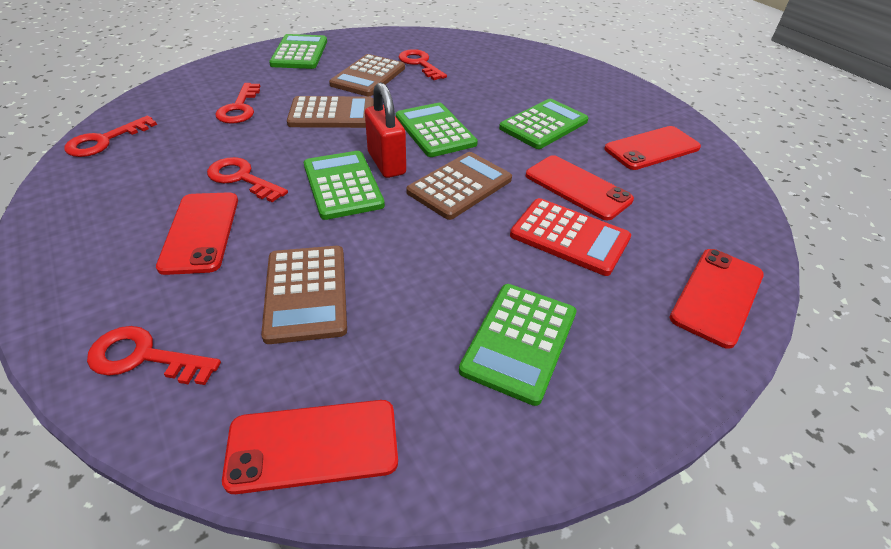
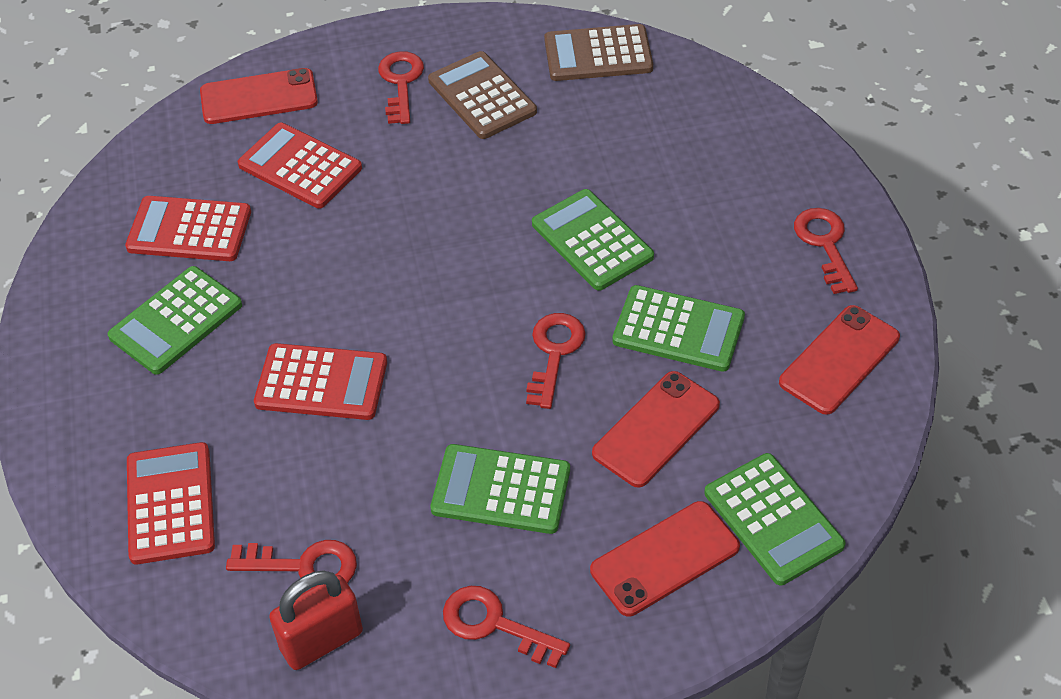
brown calculator: 4 -> 2
red calculator: 1 -> 4
red phone: 5 -> 4

